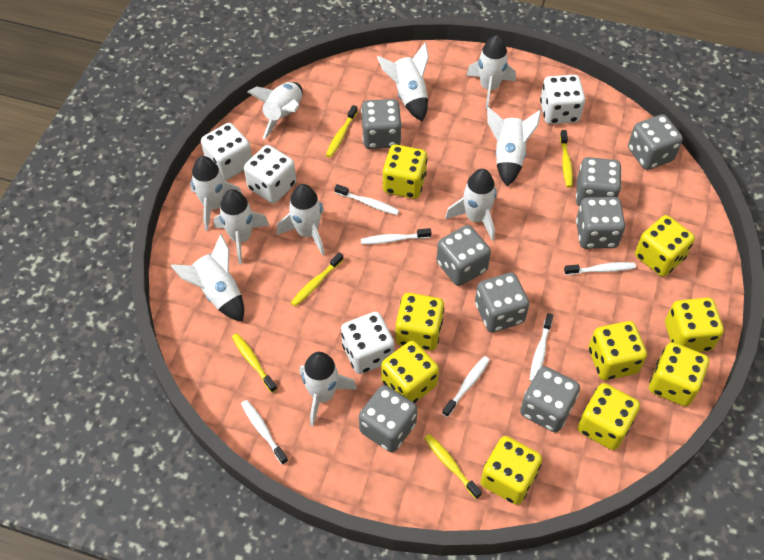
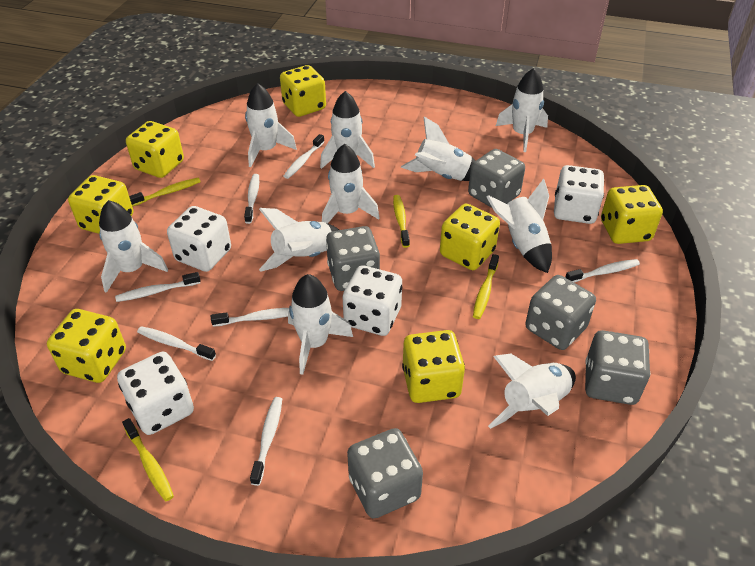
grey dice: 8 -> 5
white toothbrush: 6 -> 7
yellow dice: 9 -> 7
yellow toothbrush: 5 -> 4

